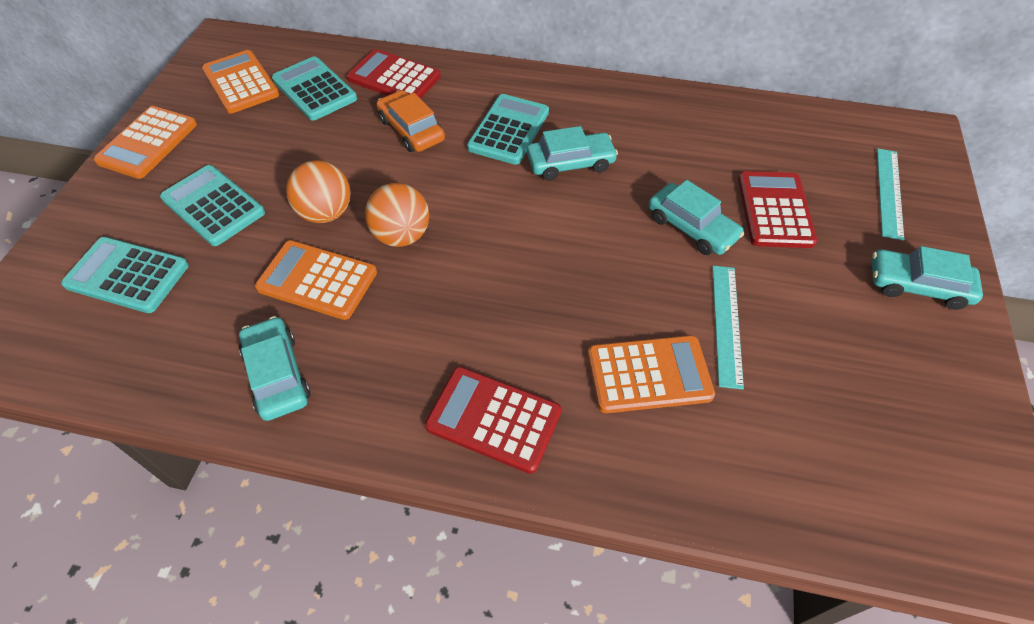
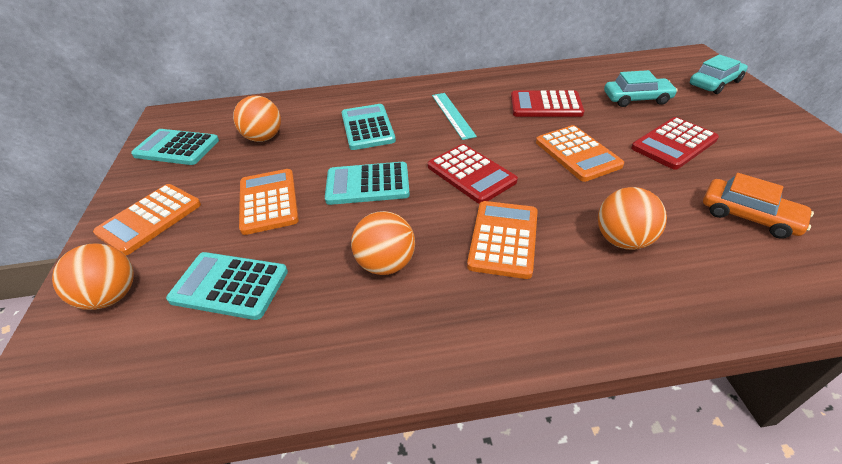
orange ball: 2 -> 4
turquoise car: 4 -> 2
turquoise ruler: 2 -> 1

